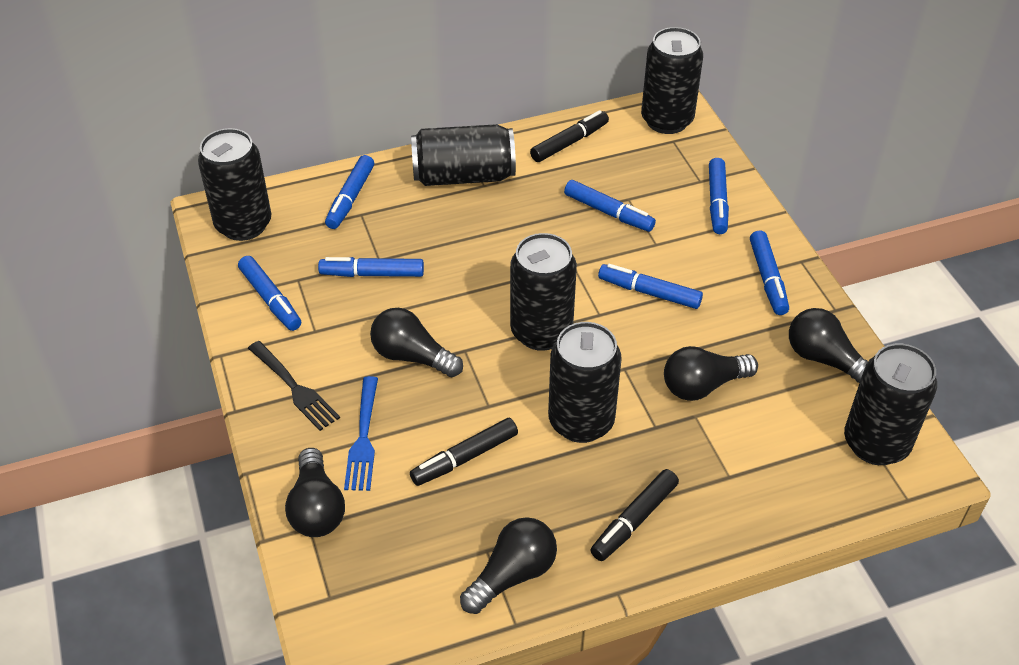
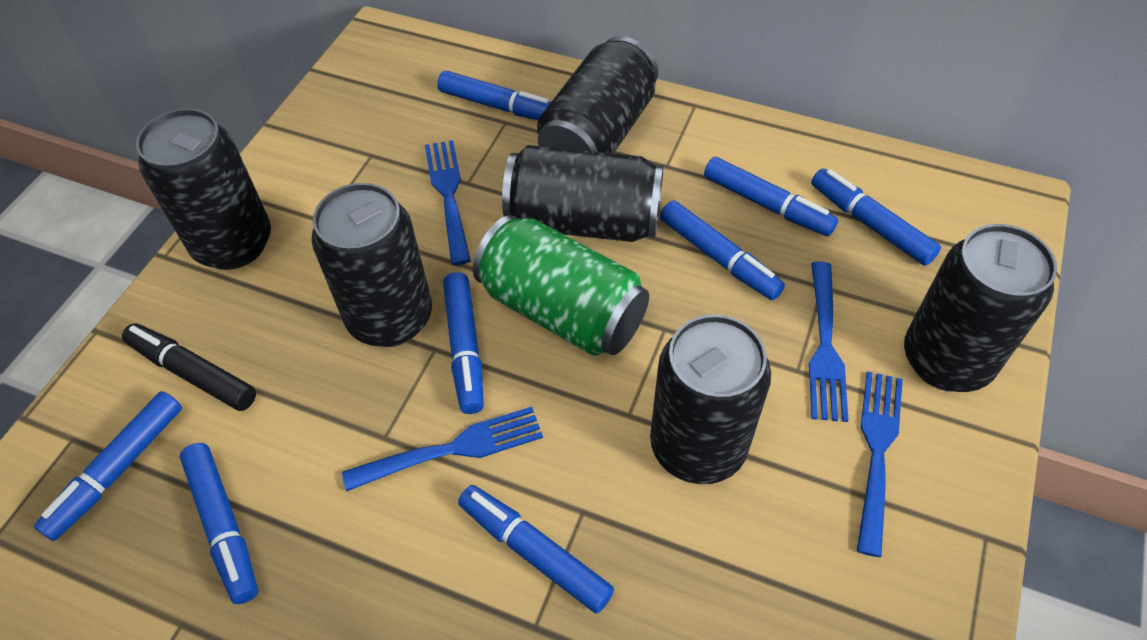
black fork: 1 -> 0
black light bulb: 5 -> 0
black marker: 3 -> 1
blue fork: 1 -> 4
blue marker: 7 -> 8
green can: 0 -> 1

